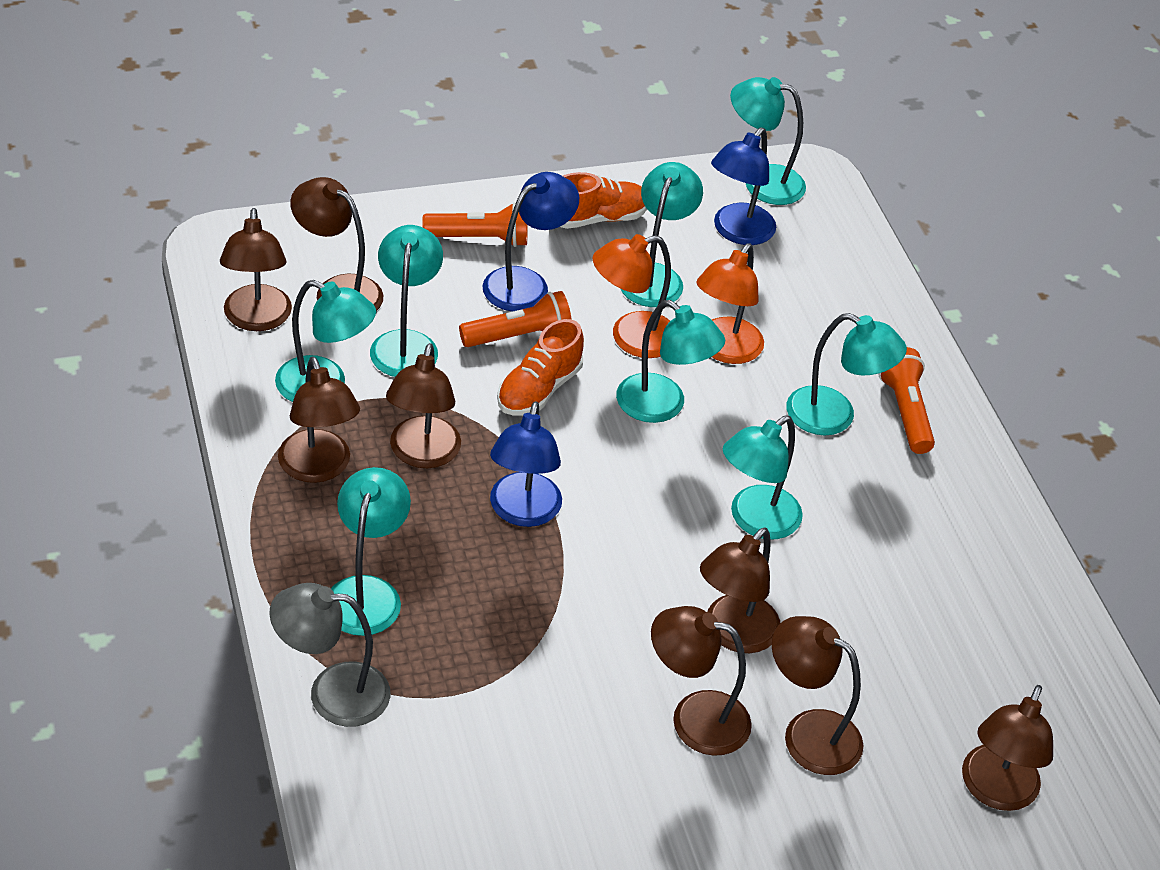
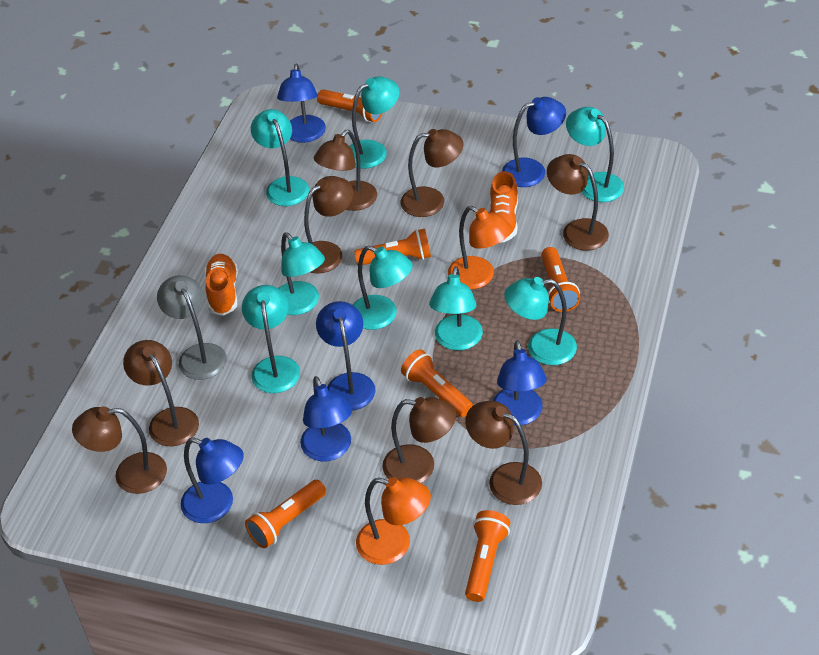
blue lamp: 3 -> 6
orange flashlight: 3 -> 6

